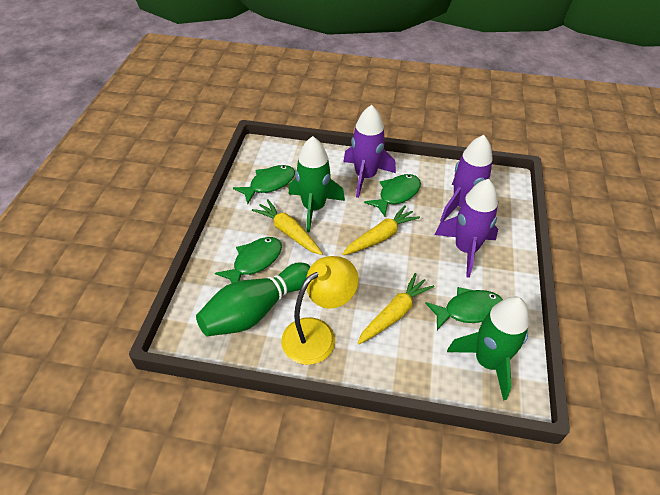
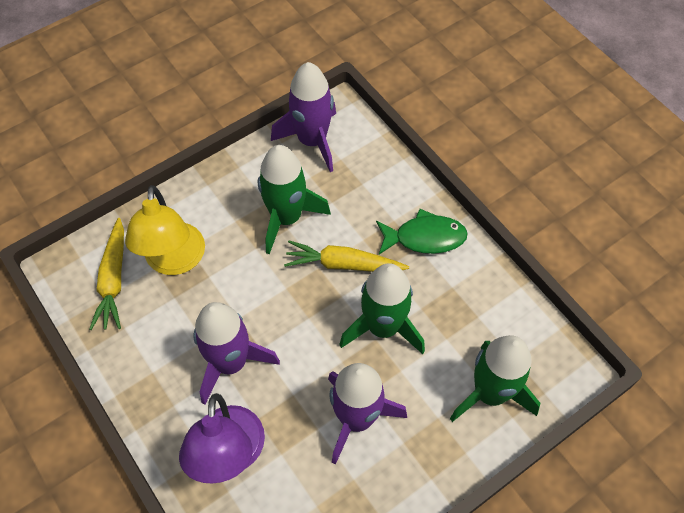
green bowling pin: 1 -> 0
green fish: 4 -> 1
green rocket: 2 -> 3
purple lamp: 0 -> 1
yellow carrot: 3 -> 2

